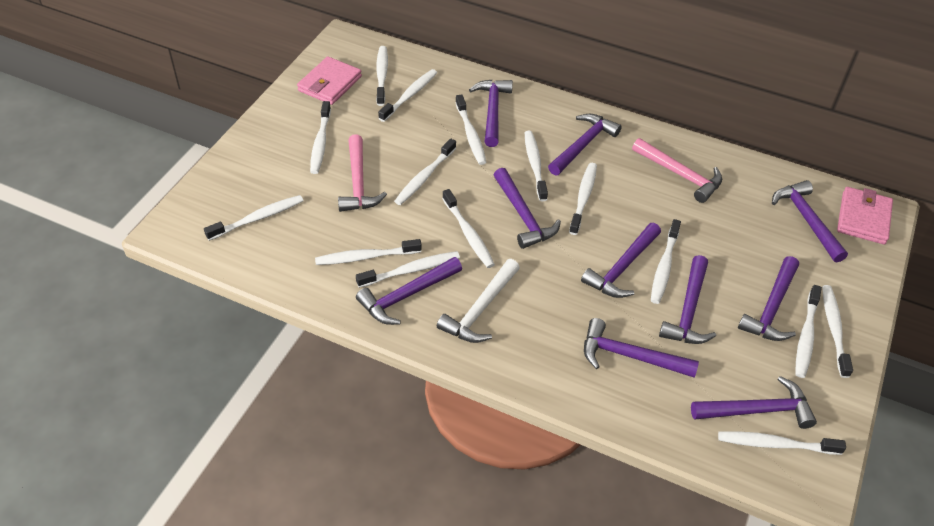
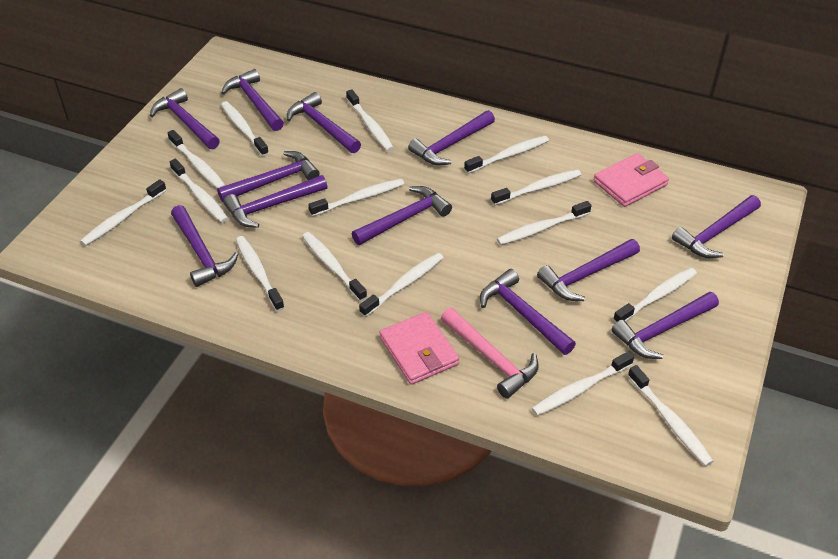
pink hammer: 2 -> 1
purple hammer: 10 -> 12
white hammer: 1 -> 0

